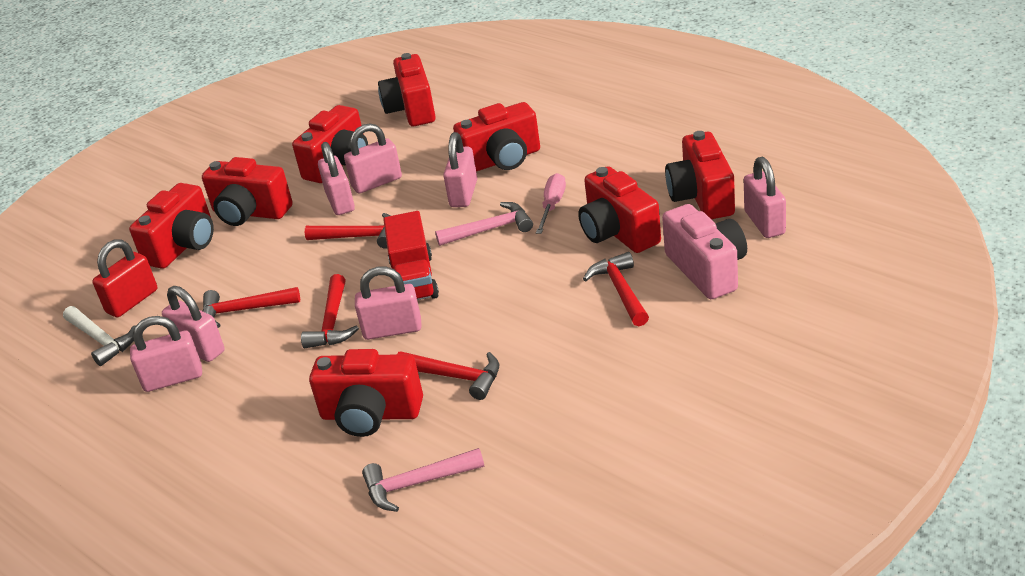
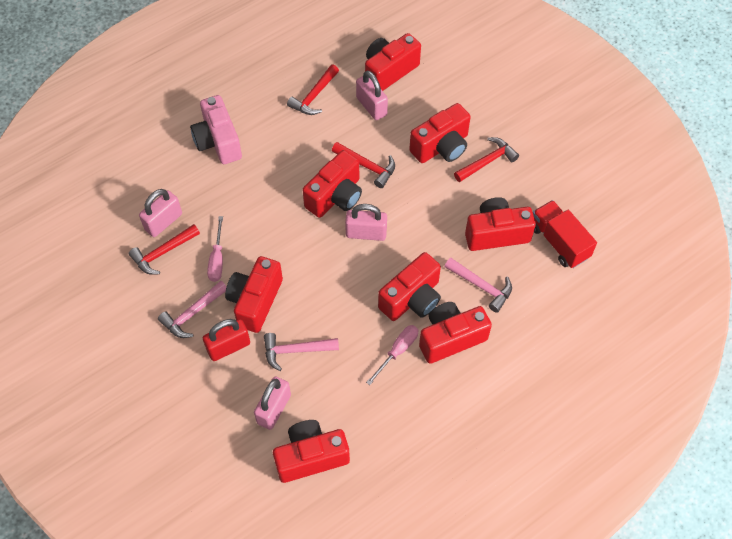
pink hammer: 2 -> 3
pink padlock: 7 -> 4
pink screwdriver: 1 -> 2
red hammer: 5 -> 4
white hammer: 1 -> 0

